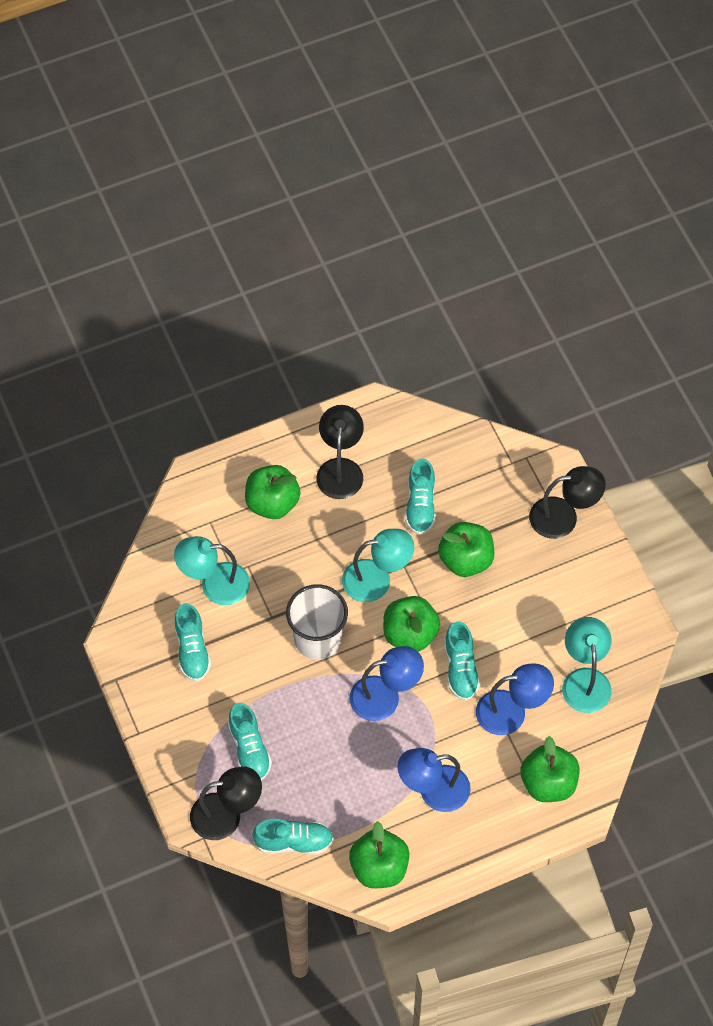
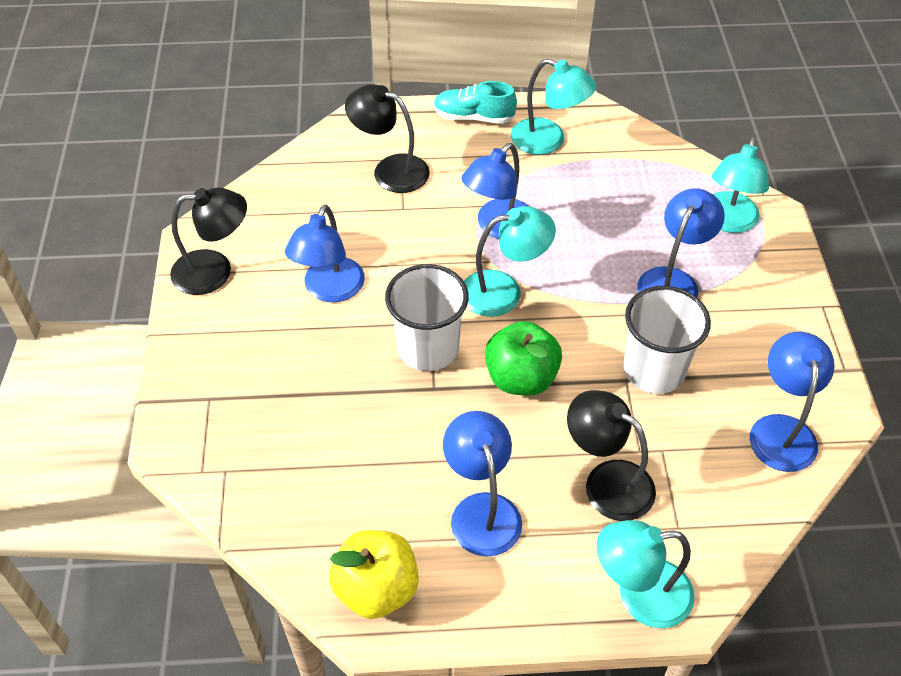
blue lamp: 3 -> 5
green apple: 5 -> 1
turquoise lamp: 3 -> 4
turquoise shoe: 5 -> 1
white cup: 1 -> 2
yellow apple: 0 -> 1

